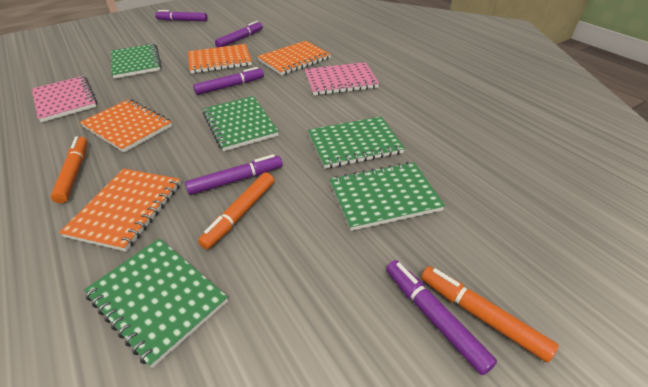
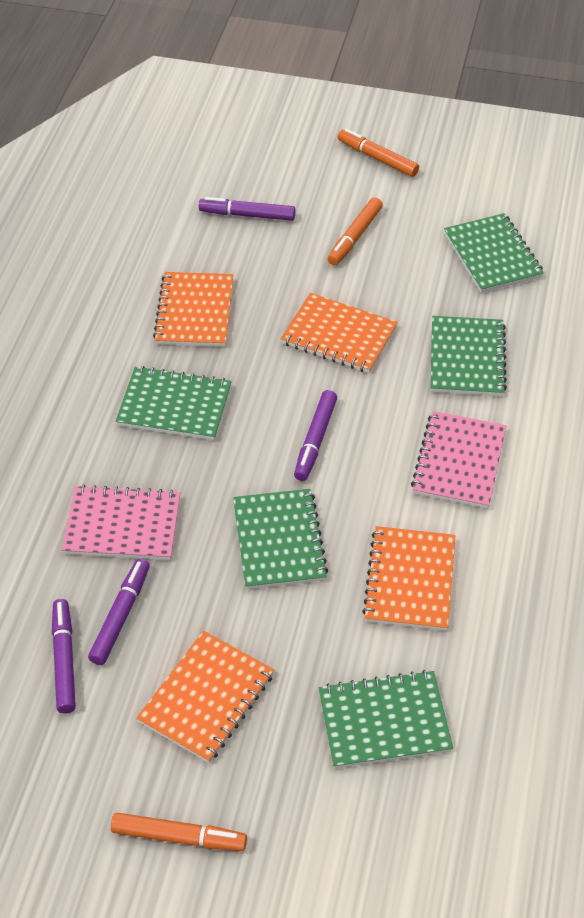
purple marker: 5 -> 4

